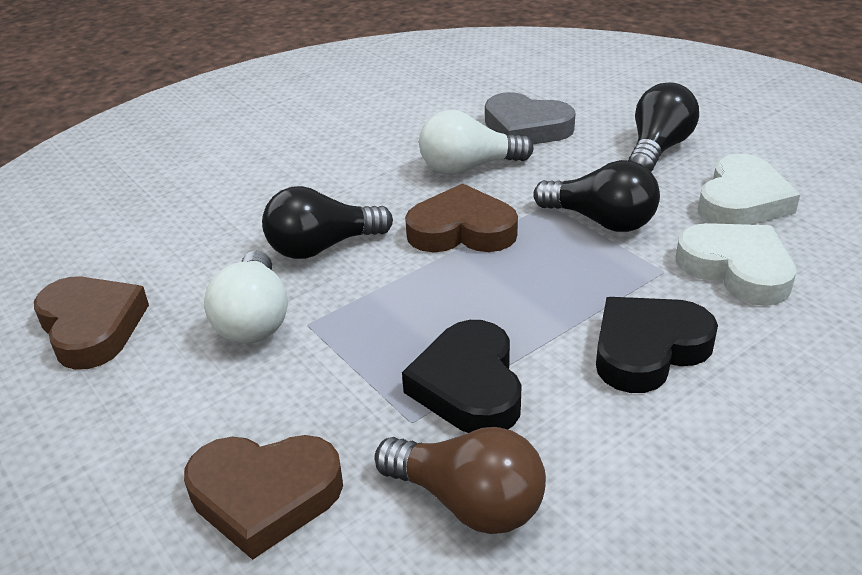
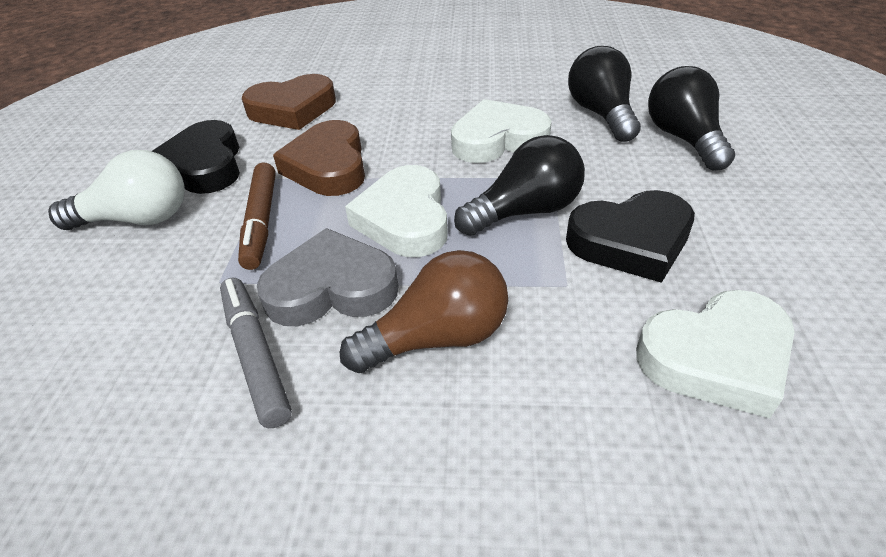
brown heart: 3 -> 2
brown marker: 0 -> 1
grey marker: 0 -> 1
white heart: 2 -> 3
white light bulb: 2 -> 1

